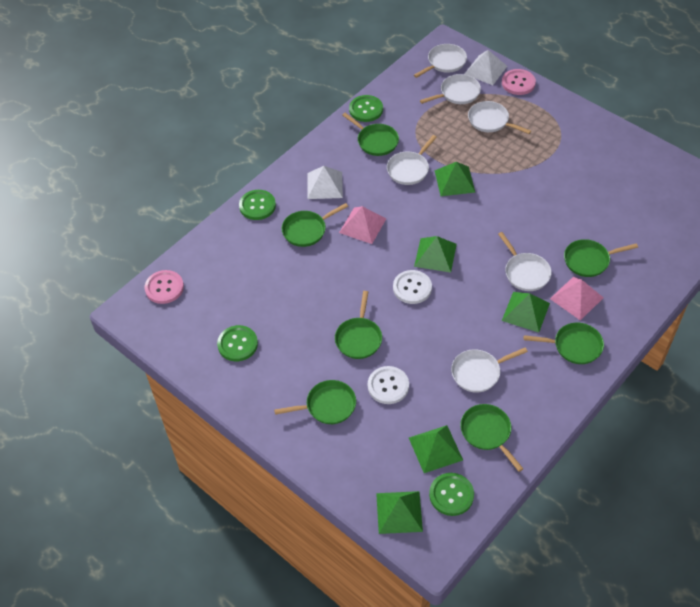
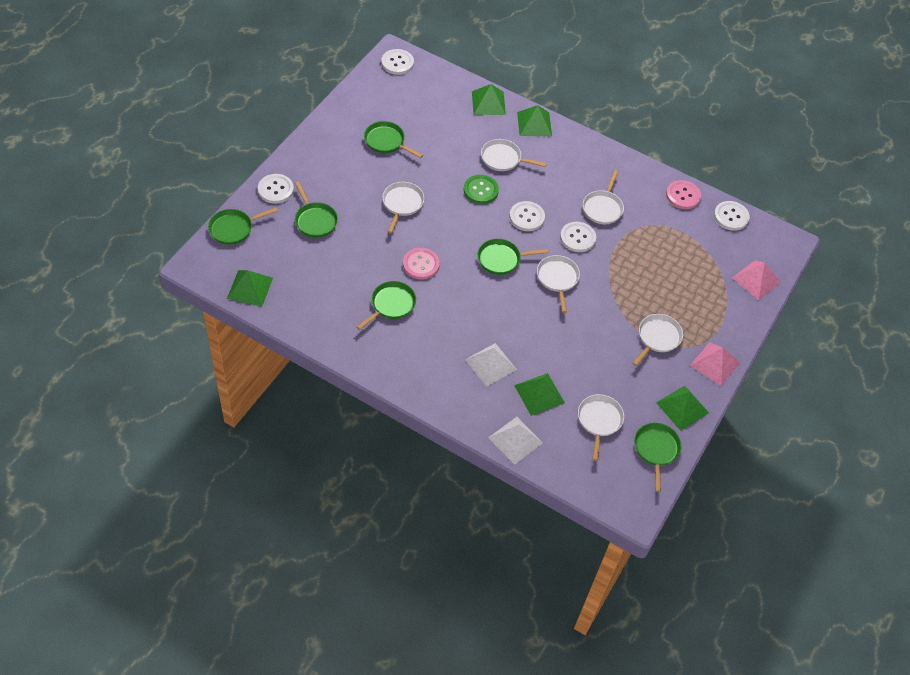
green button: 4 -> 1
green pan: 7 -> 6
white button: 2 -> 5

